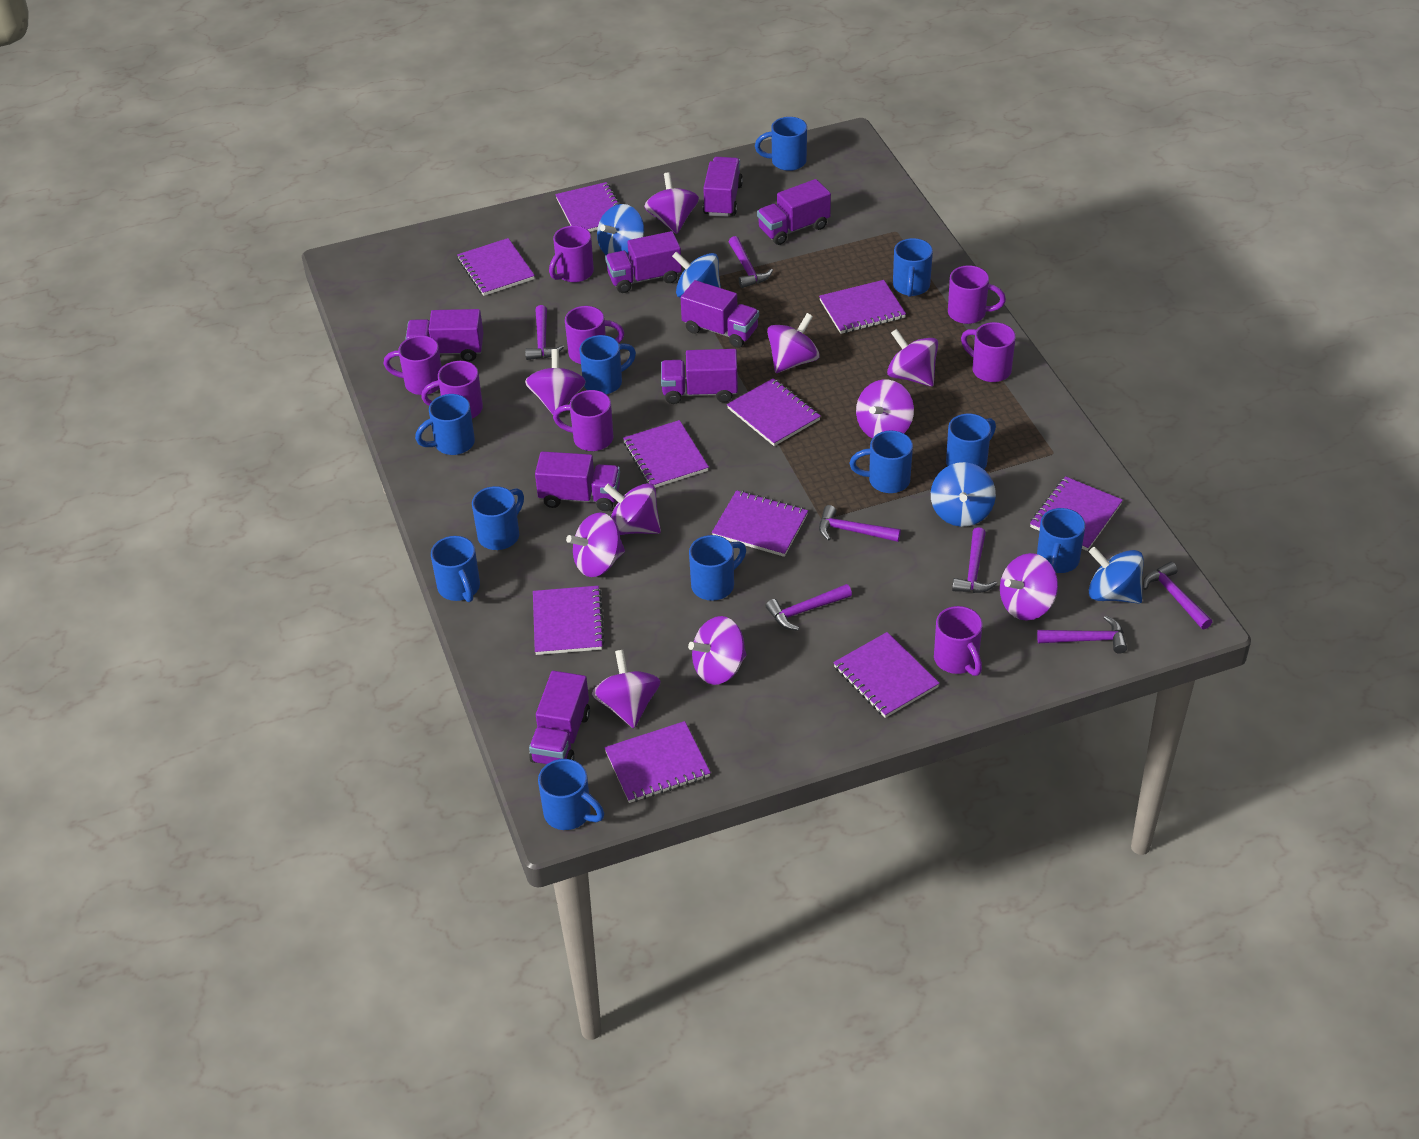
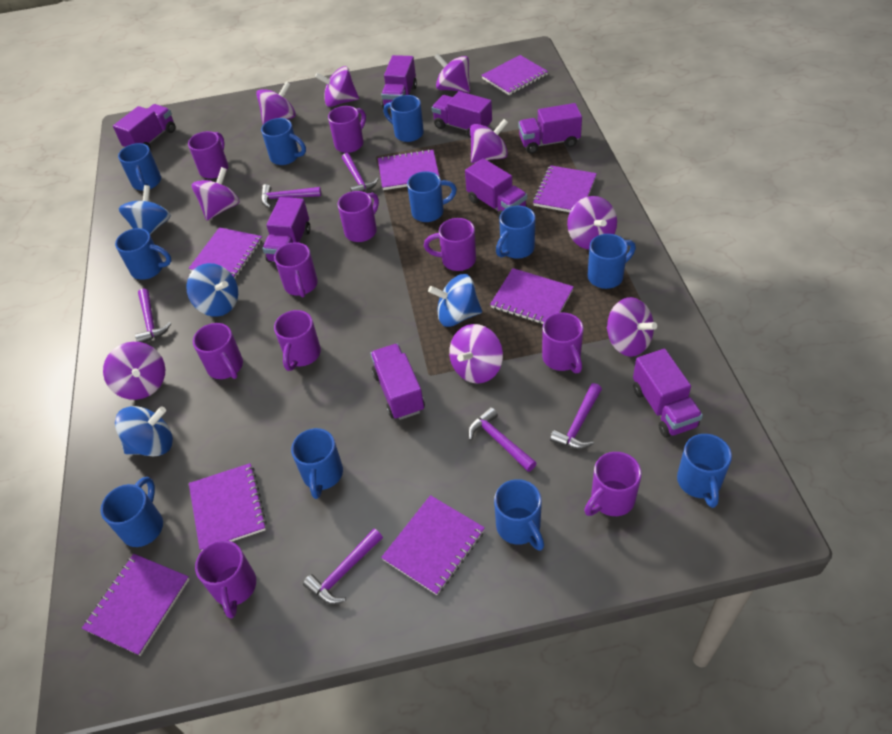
purple hammer: 7 -> 6
purple mug: 8 -> 10
purple notebook: 10 -> 8
purple spinning top: 10 -> 9

